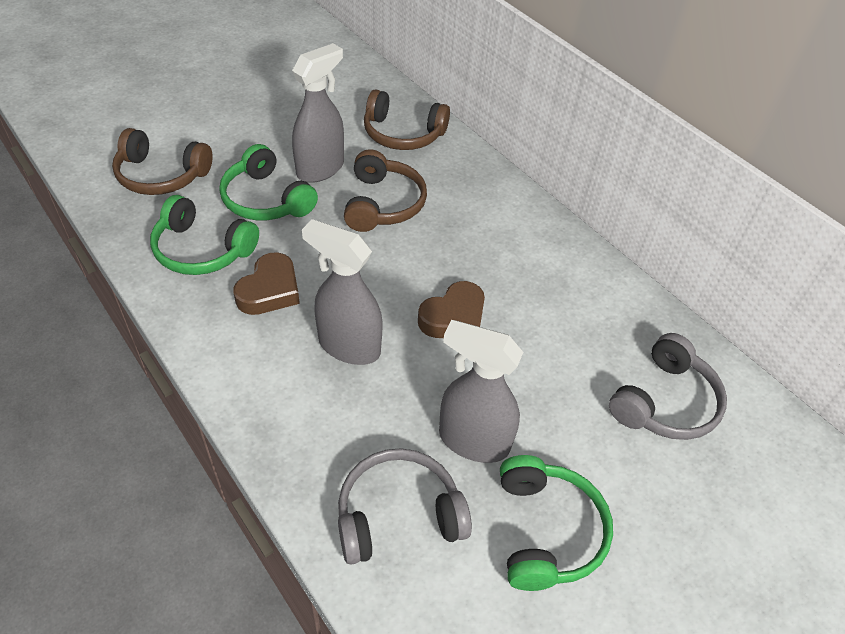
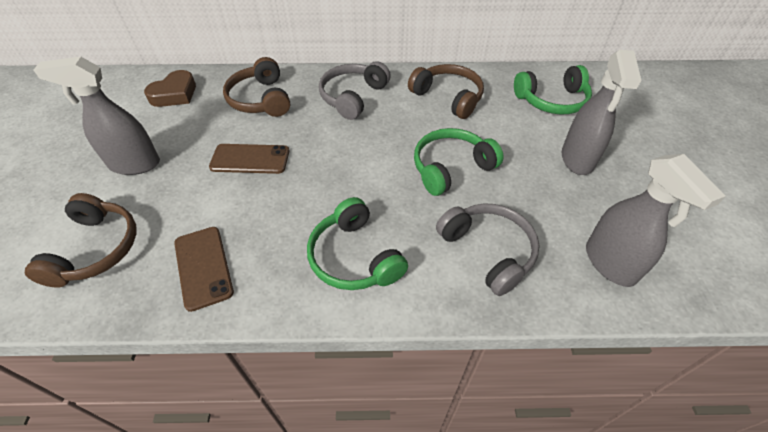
brown heart: 2 -> 1
brown phone: 0 -> 2

